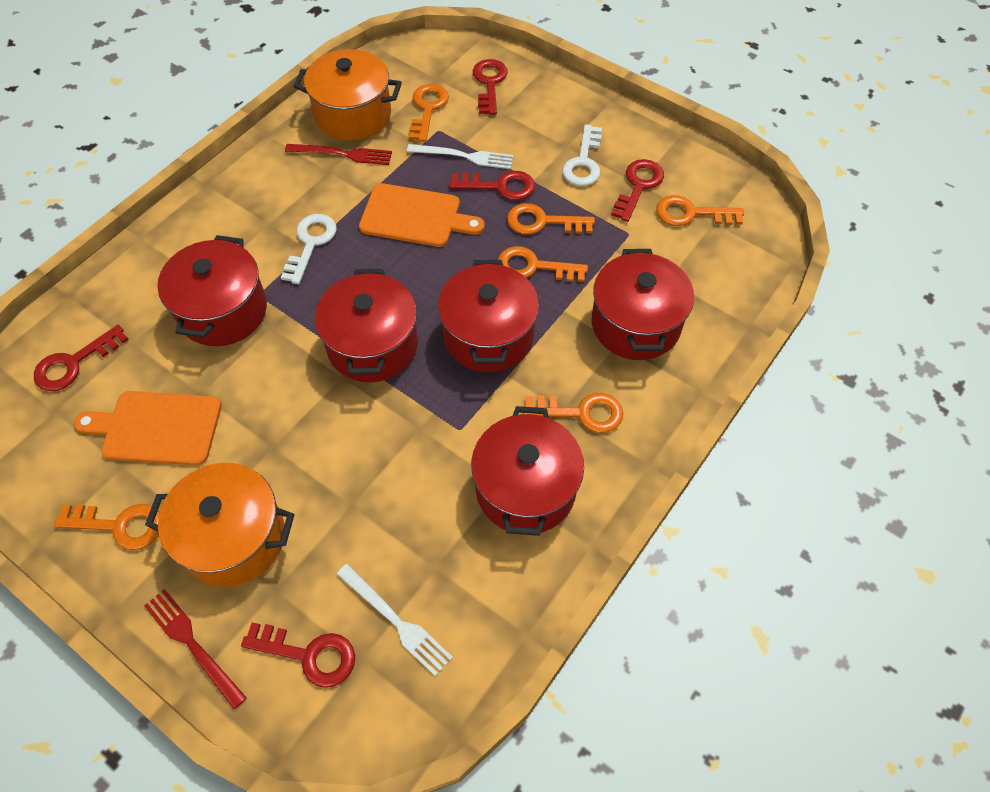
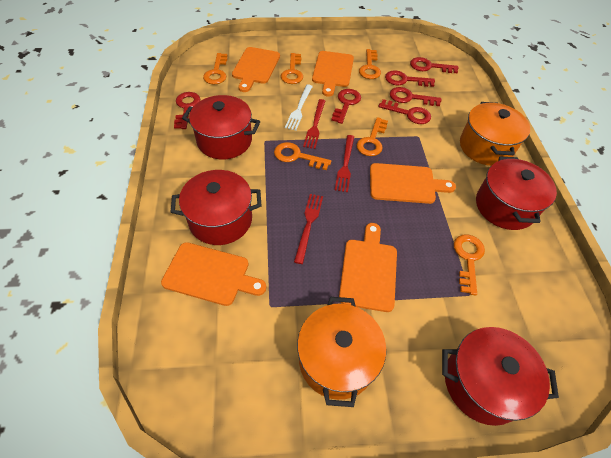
orange cutting board: 2 -> 5
red fork: 2 -> 3
red key: 5 -> 6
red pot: 5 -> 4
white fork: 2 -> 1
white key: 2 -> 0

